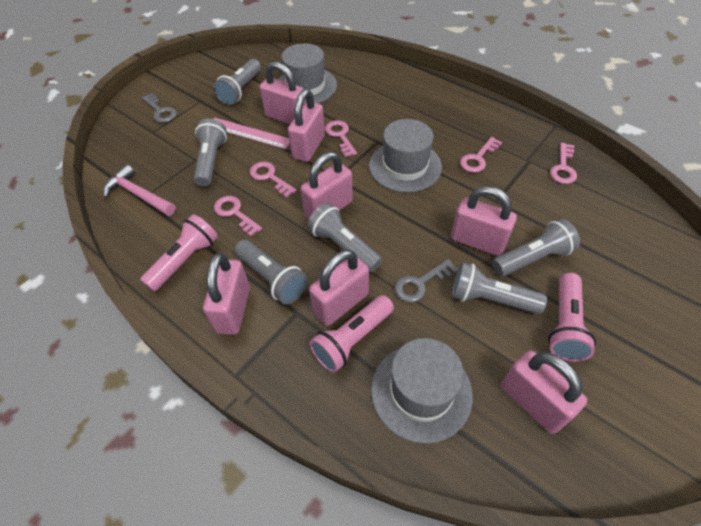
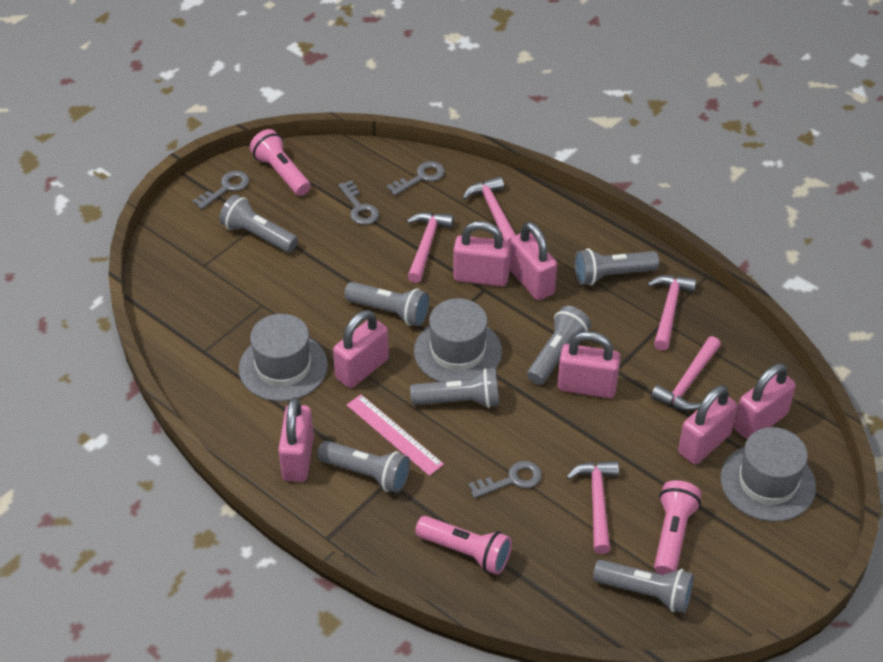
grey flashlight: 6 -> 7
grey key: 2 -> 4
pink hammer: 1 -> 5
pink key: 5 -> 0

